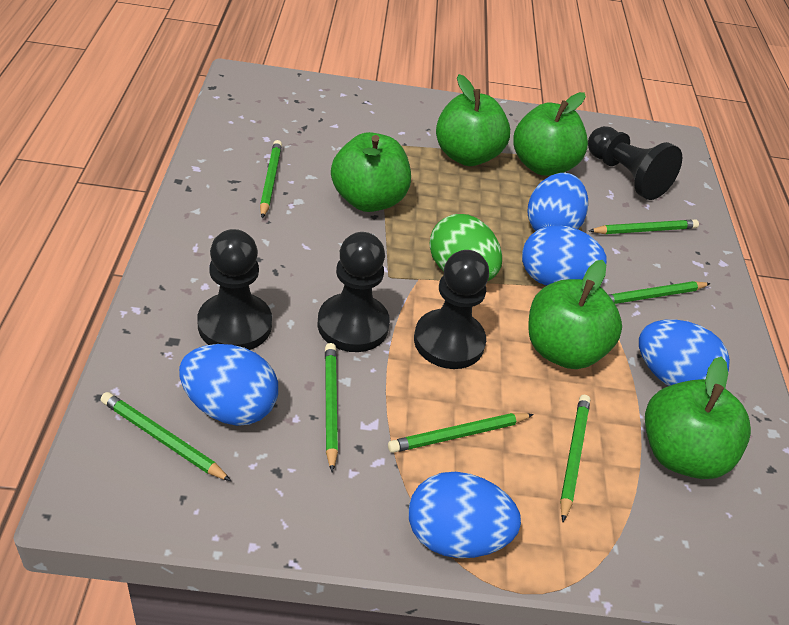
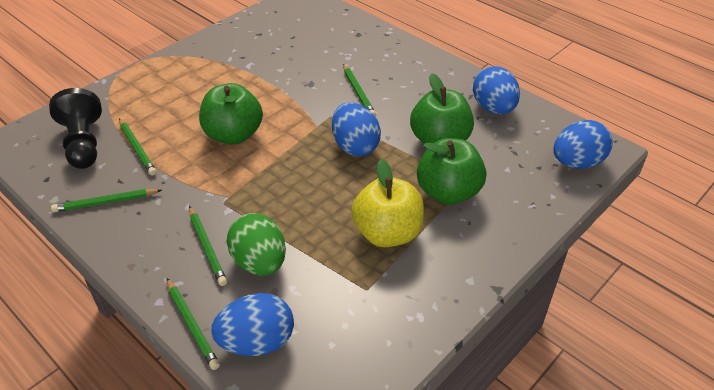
black pawn: 4 -> 1
blue egg: 5 -> 4
green apple: 5 -> 3
green pencil: 7 -> 5
yellow apple: 0 -> 1

